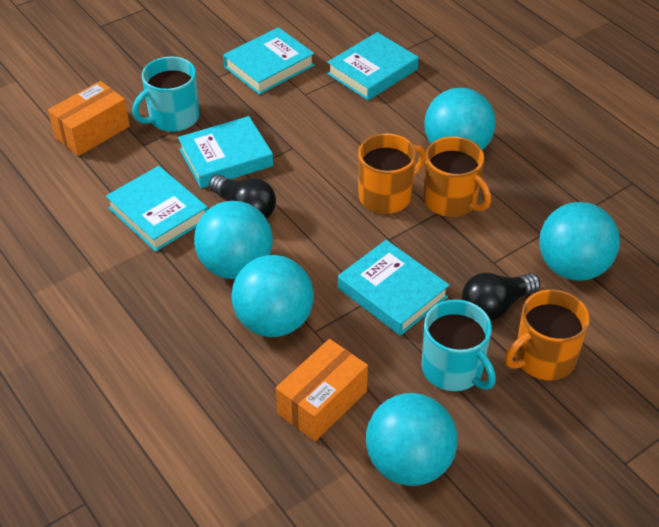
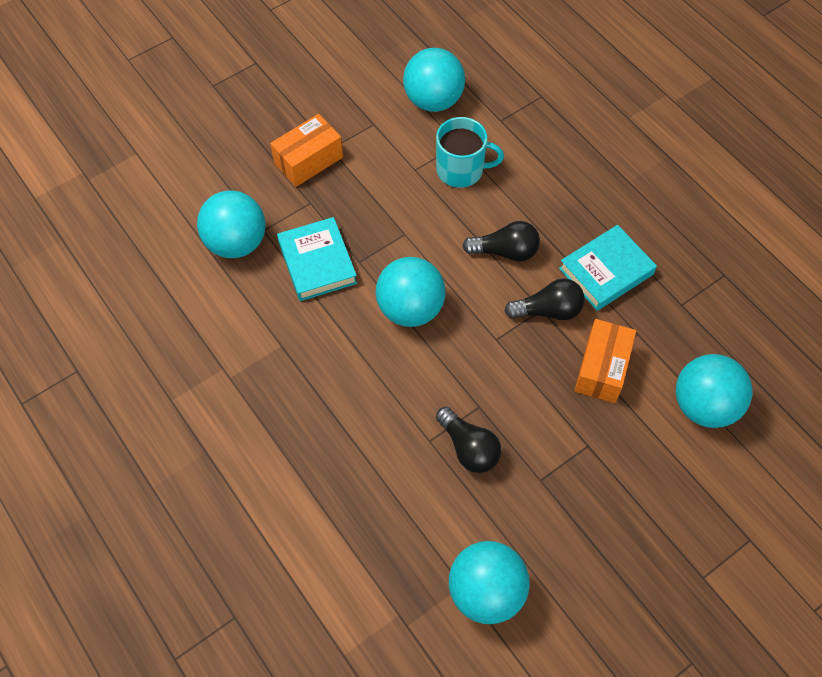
black light bulb: 2 -> 3
orange mug: 3 -> 0
turquoise book: 5 -> 2
turquoise mug: 2 -> 1

